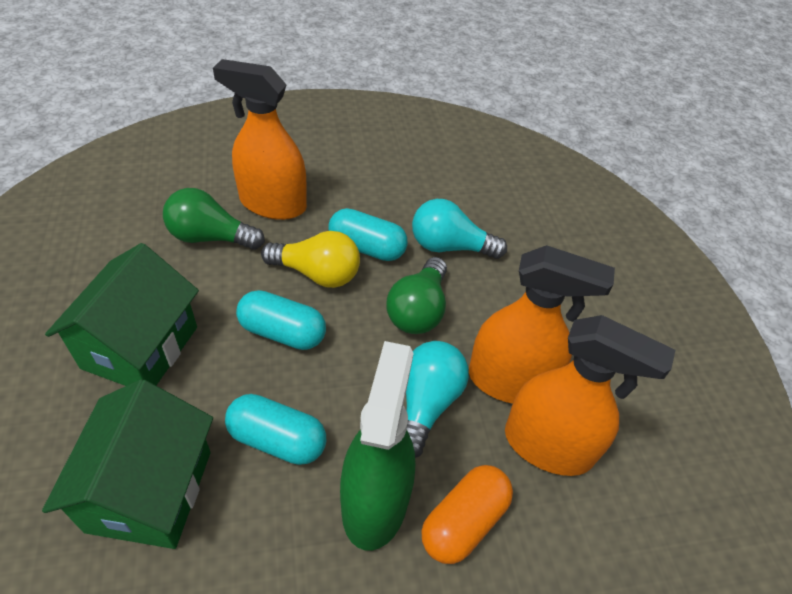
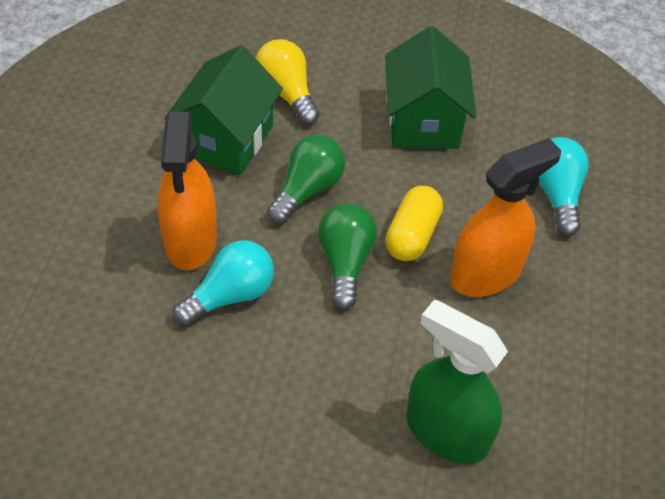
orange capsule: 1 -> 0
orange spray bottle: 3 -> 2
turquoise capsule: 3 -> 0
yellow capsule: 0 -> 1

